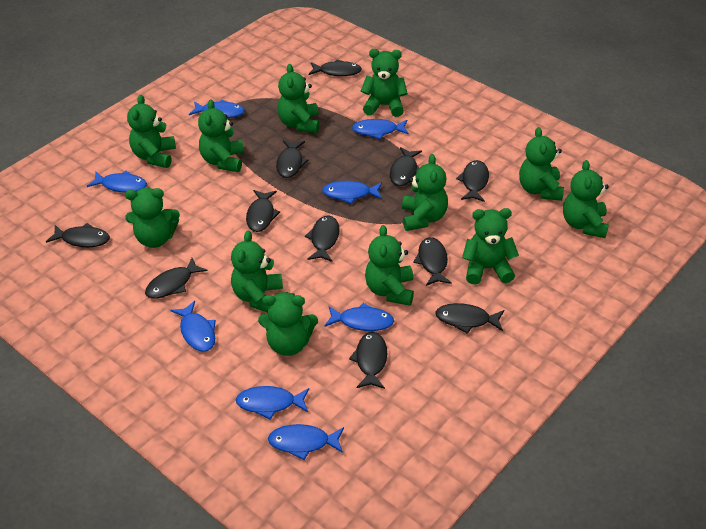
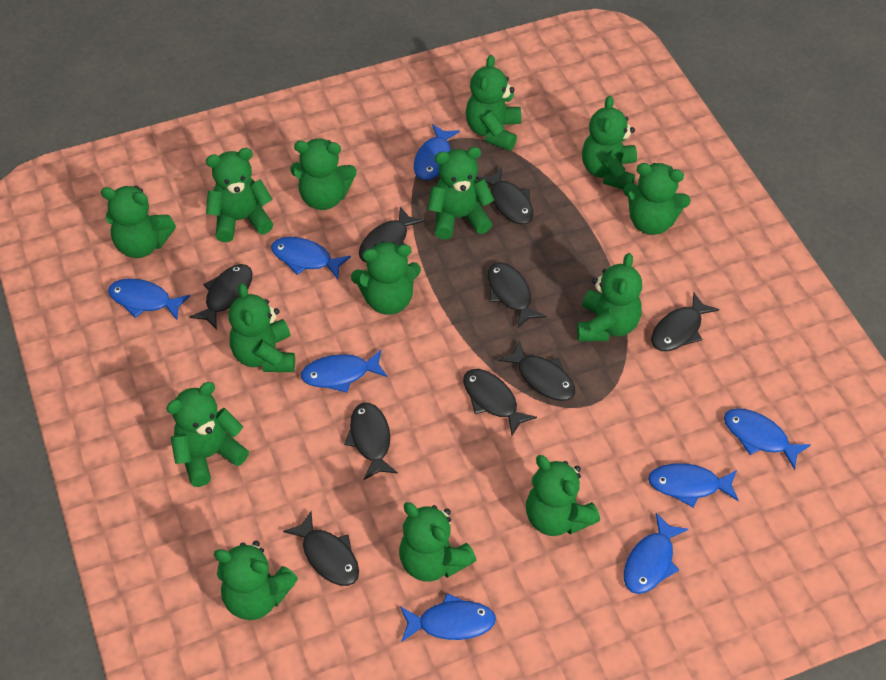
black fish: 11 -> 9
green teddy bear: 12 -> 14

